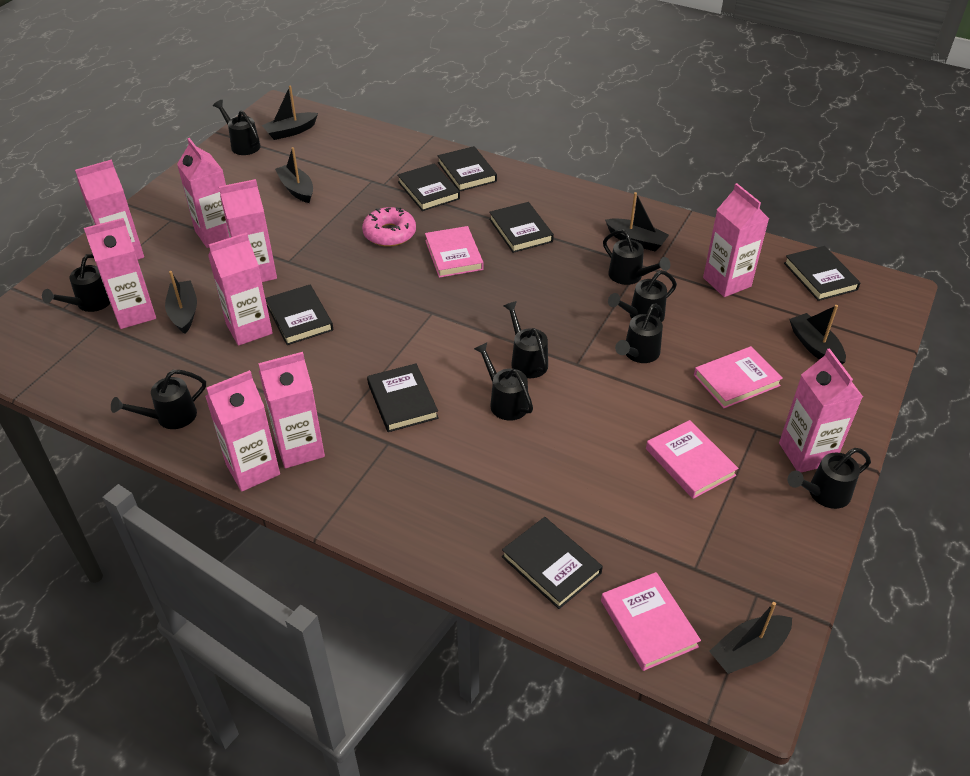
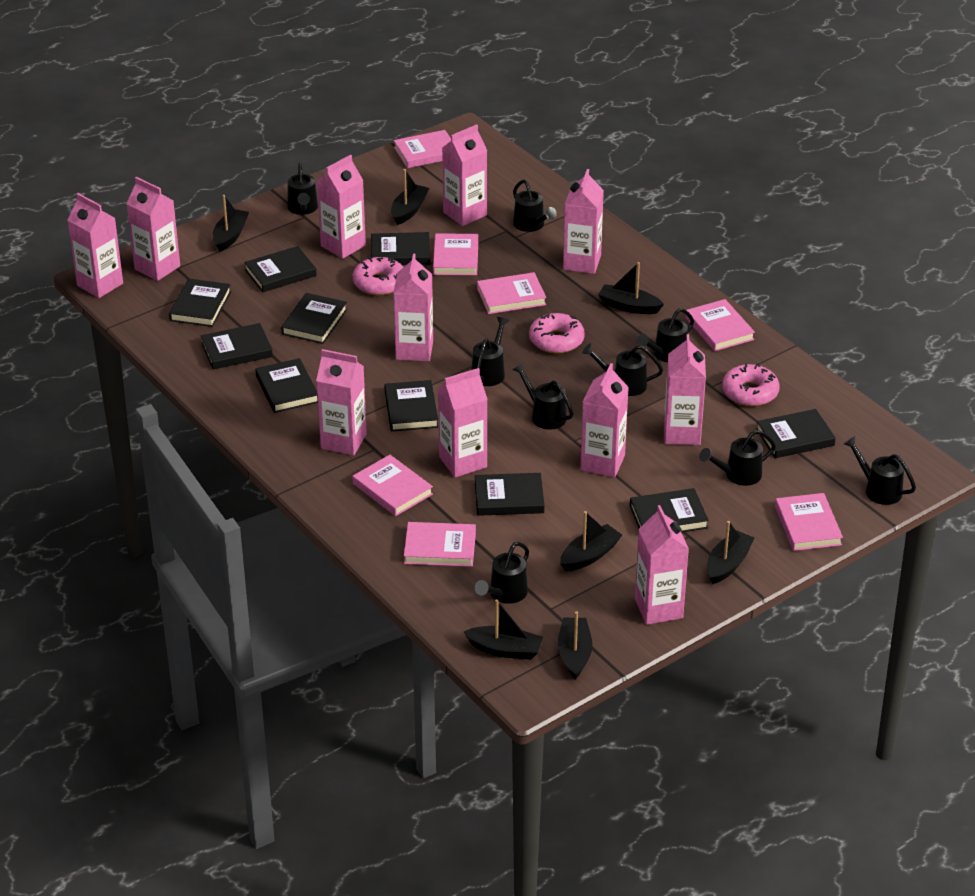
black boat: 6 -> 7
black book: 7 -> 10
pink book: 4 -> 7
pink carton: 9 -> 11
pink donut: 1 -> 3

